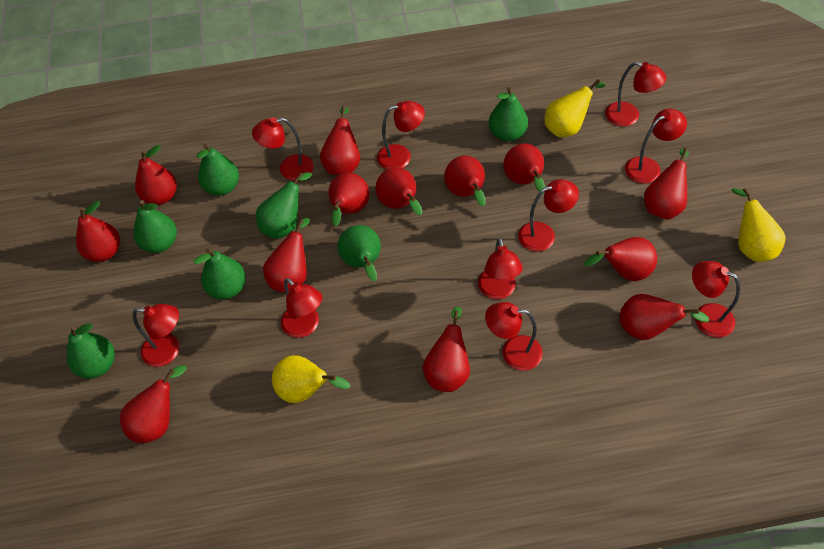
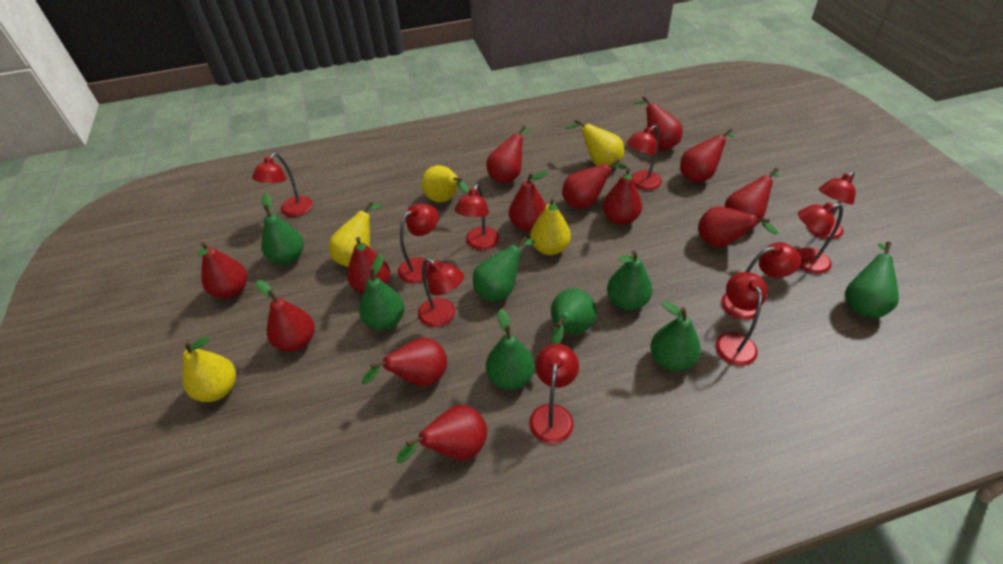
green pear: 7 -> 8
yellow pear: 3 -> 5

